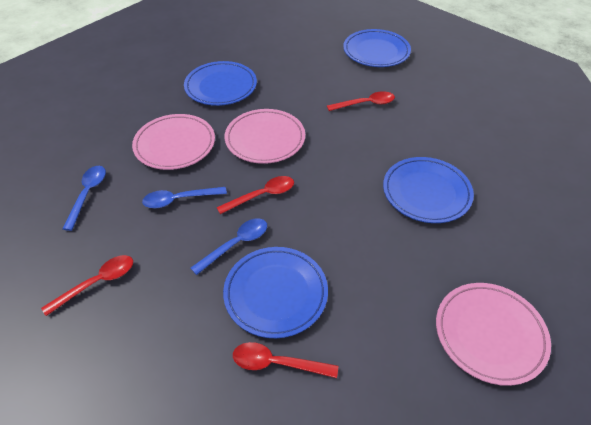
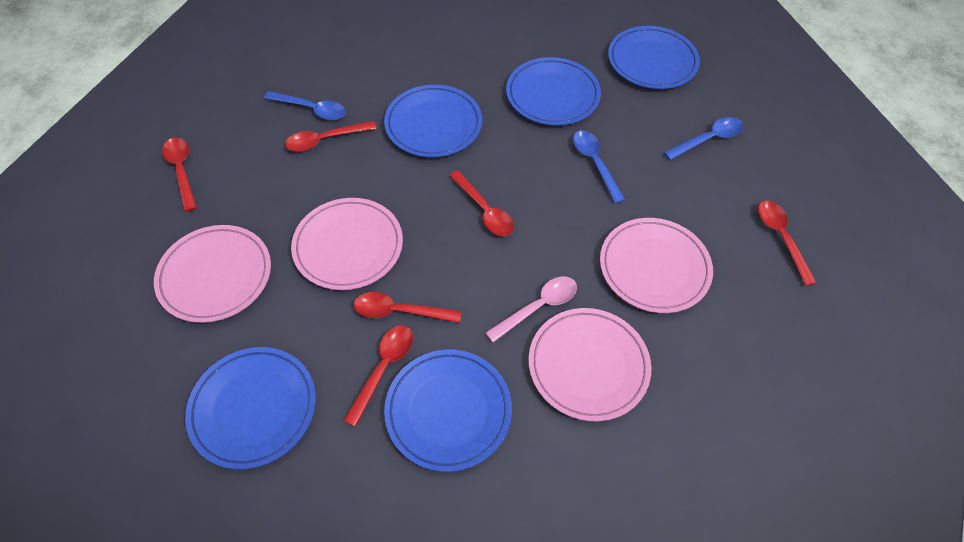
blue plate: 4 -> 5
pink plate: 3 -> 4
pink spoon: 0 -> 1
red spoon: 4 -> 6

